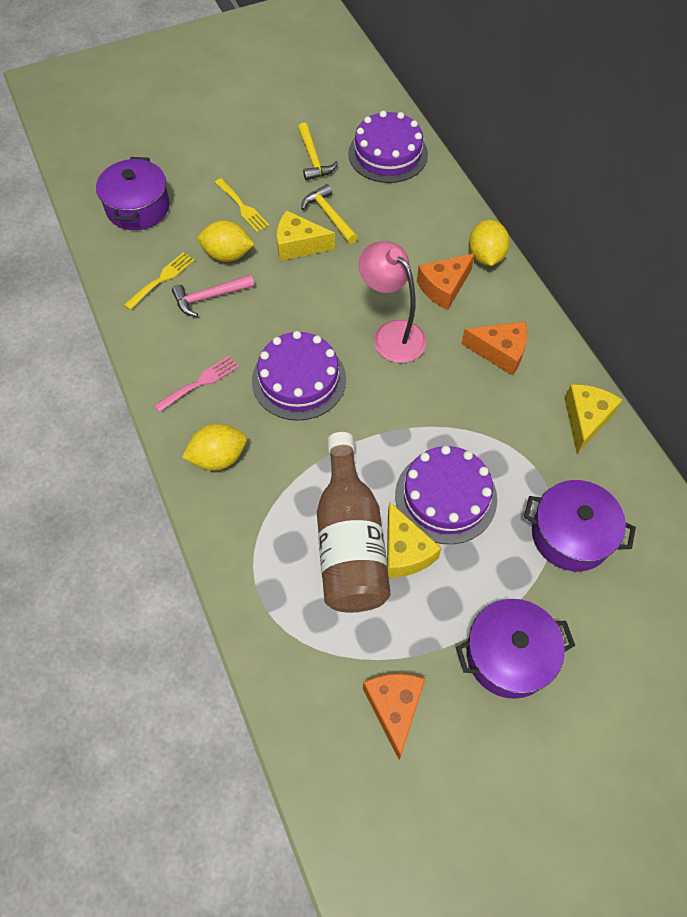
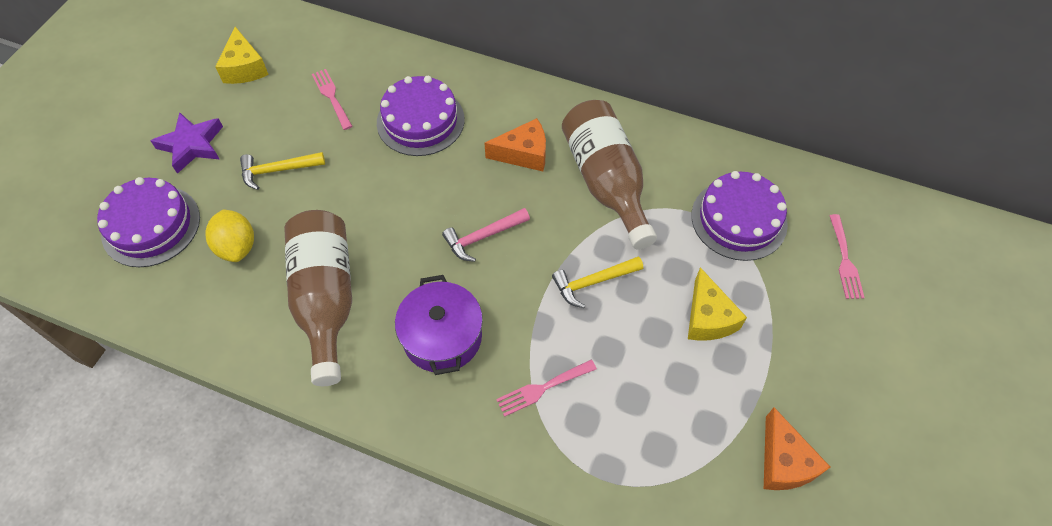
brown bottle: 1 -> 2
orange cheese: 3 -> 2
pink fork: 1 -> 3
pink lamp: 1 -> 0
purple pot: 3 -> 1
purple star: 0 -> 1
yellow cheese: 3 -> 2
yellow fork: 2 -> 0
yellow lemon: 3 -> 1

